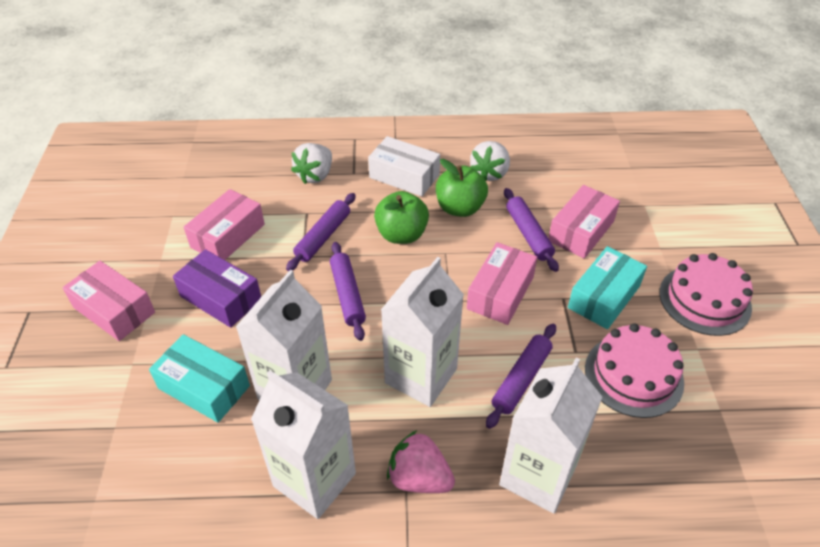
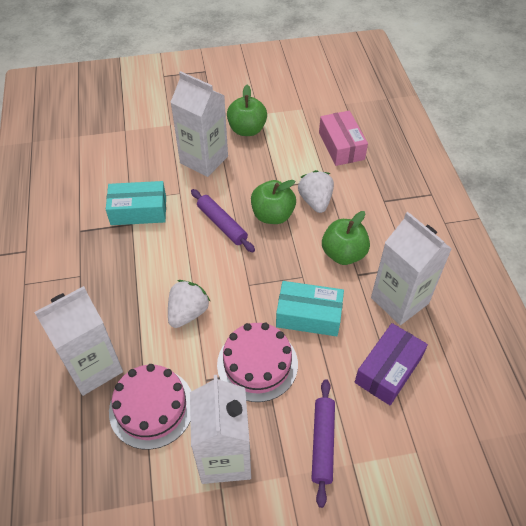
green apple: 2 -> 3
pink box: 4 -> 1
pink strawberry: 1 -> 0
purple rolling pin: 4 -> 2
white box: 1 -> 0

